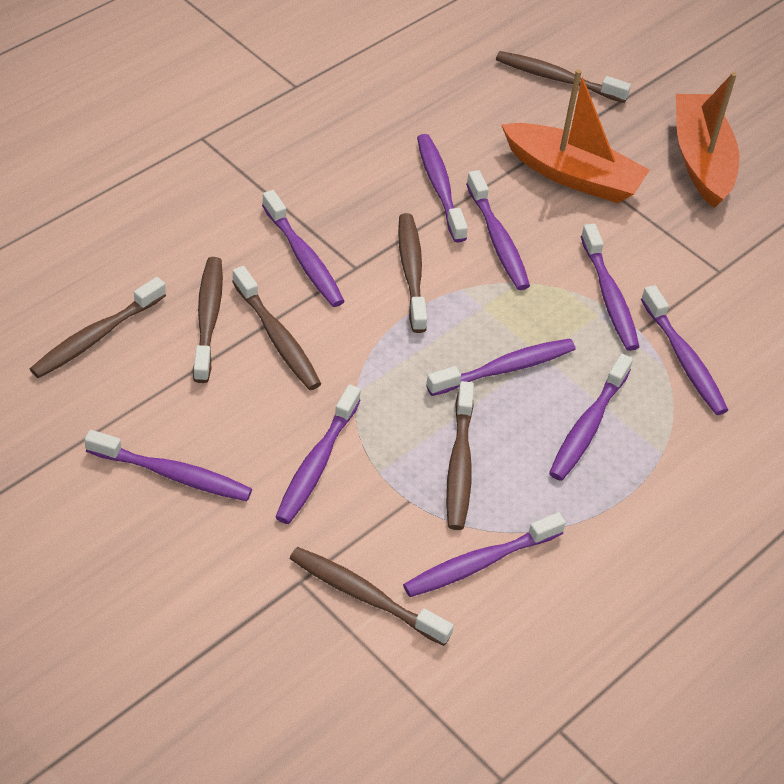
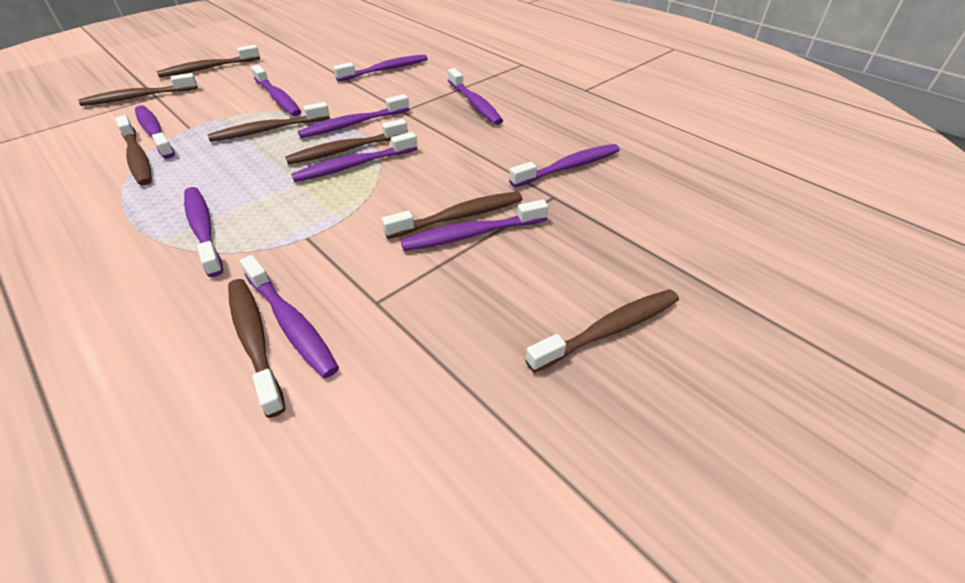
brown toothbrush: 7 -> 8
orange boat: 2 -> 0

